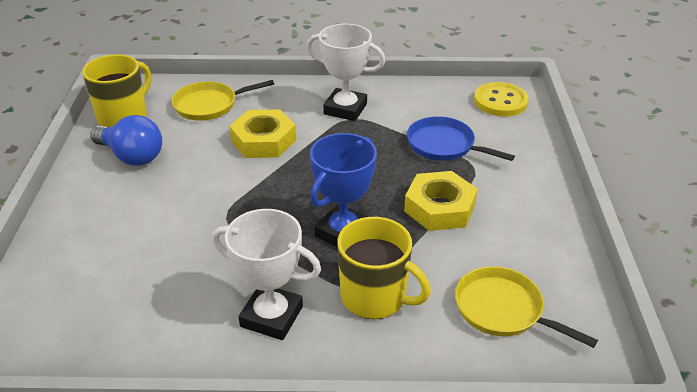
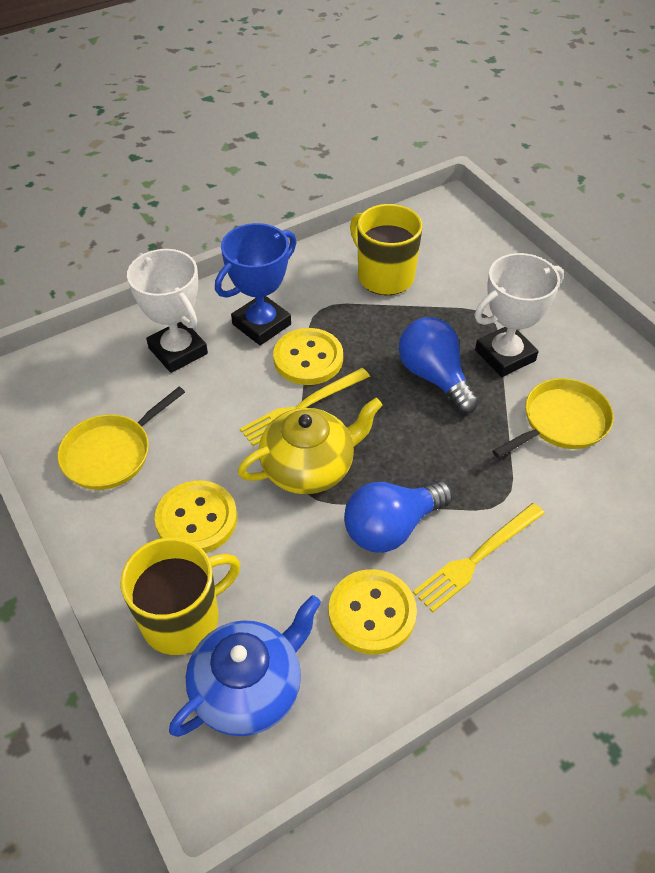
blue light bulb: 1 -> 2
blue pan: 1 -> 0
blue teapot: 0 -> 1
yellow button: 1 -> 3
yellow fork: 0 -> 2
yellow nut: 2 -> 0
yellow teapot: 0 -> 1

